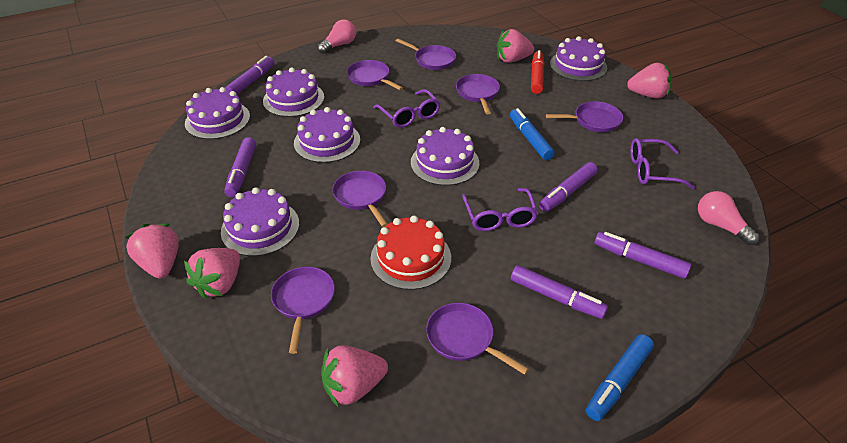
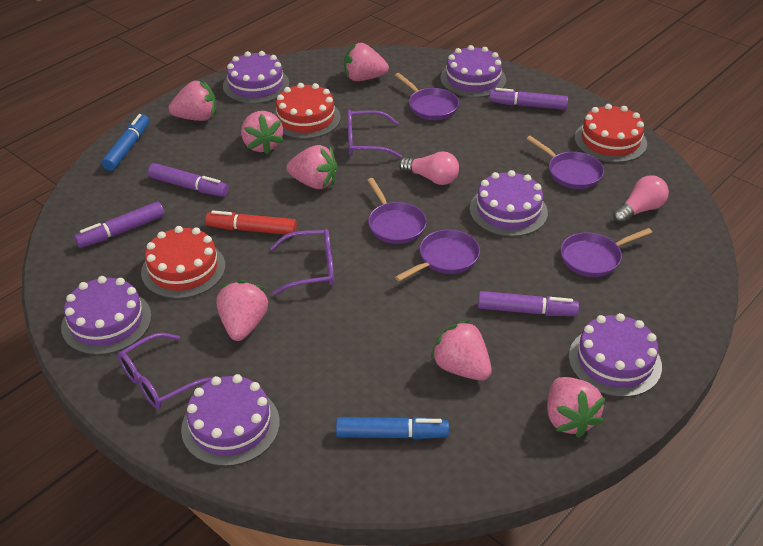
pink strawberry: 5 -> 7
purple marker: 5 -> 4
purple pan: 7 -> 5
red cake: 1 -> 3

